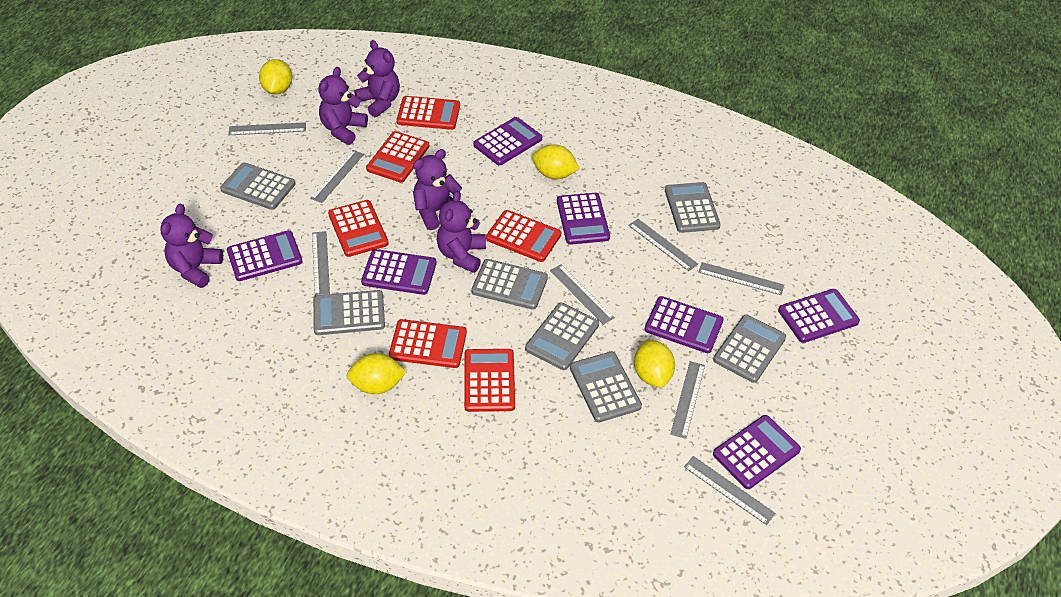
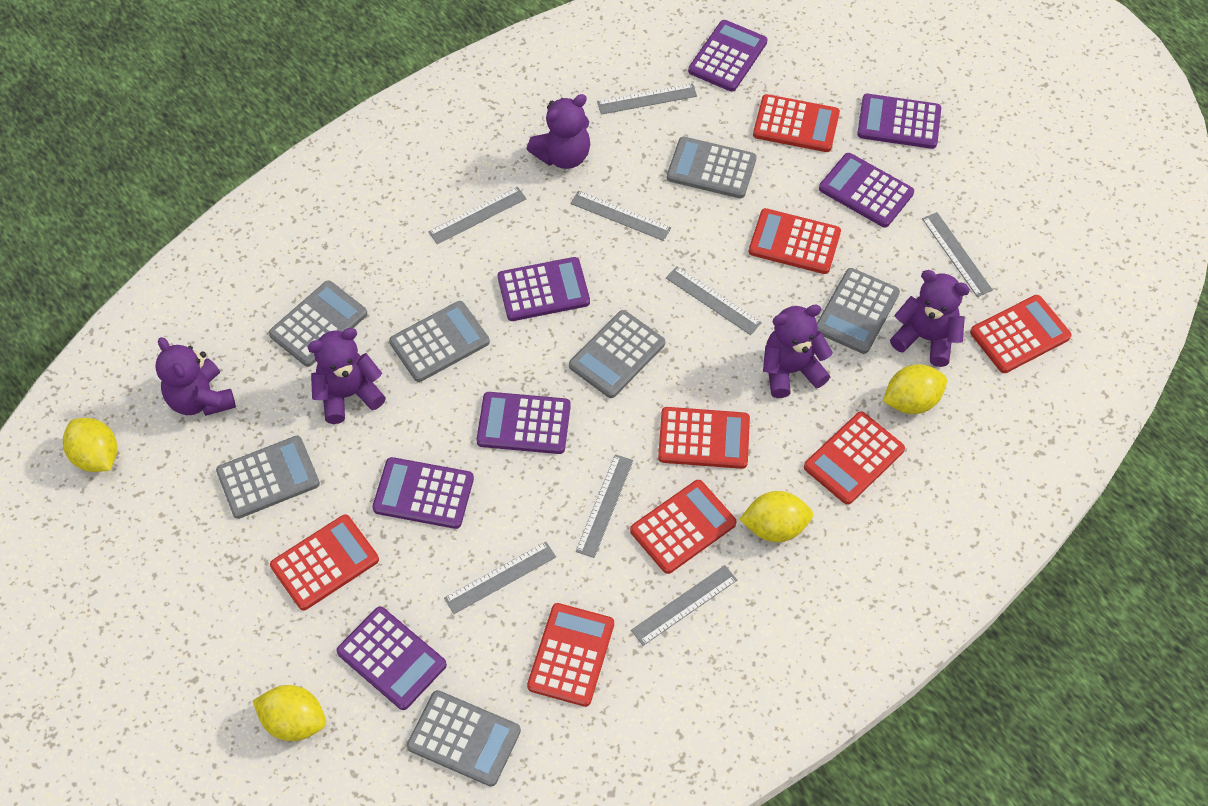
red calculator: 6 -> 8

